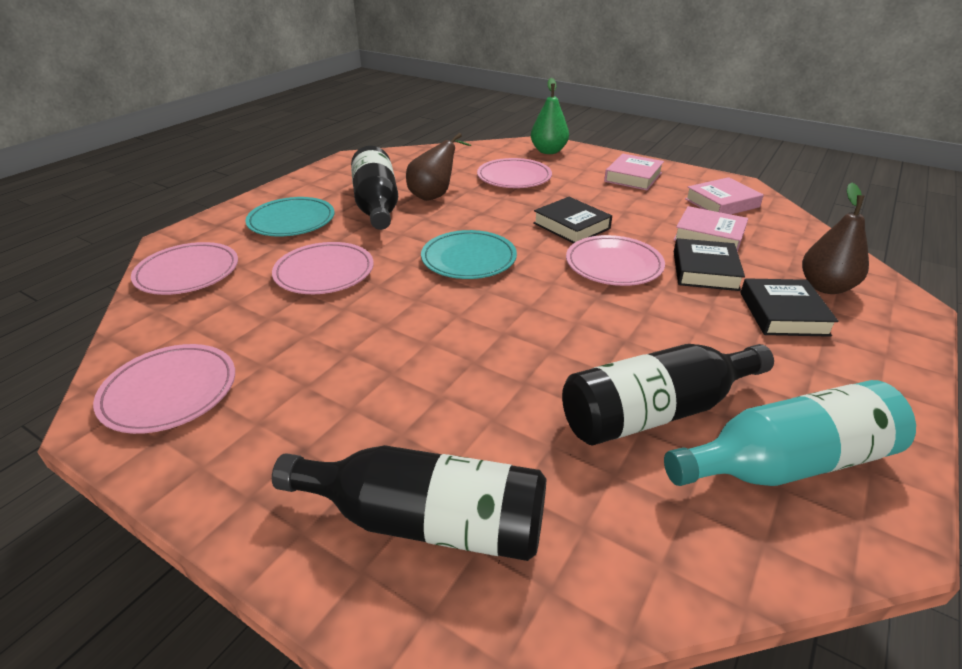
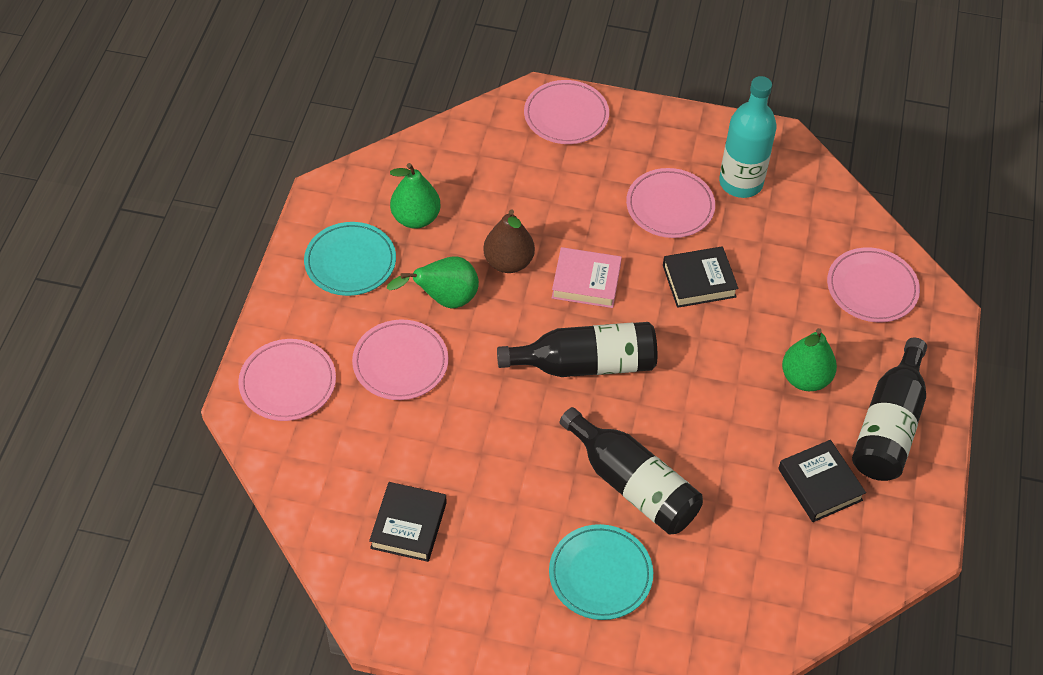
brown pear: 2 -> 1
green pear: 1 -> 3
pink book: 3 -> 1

